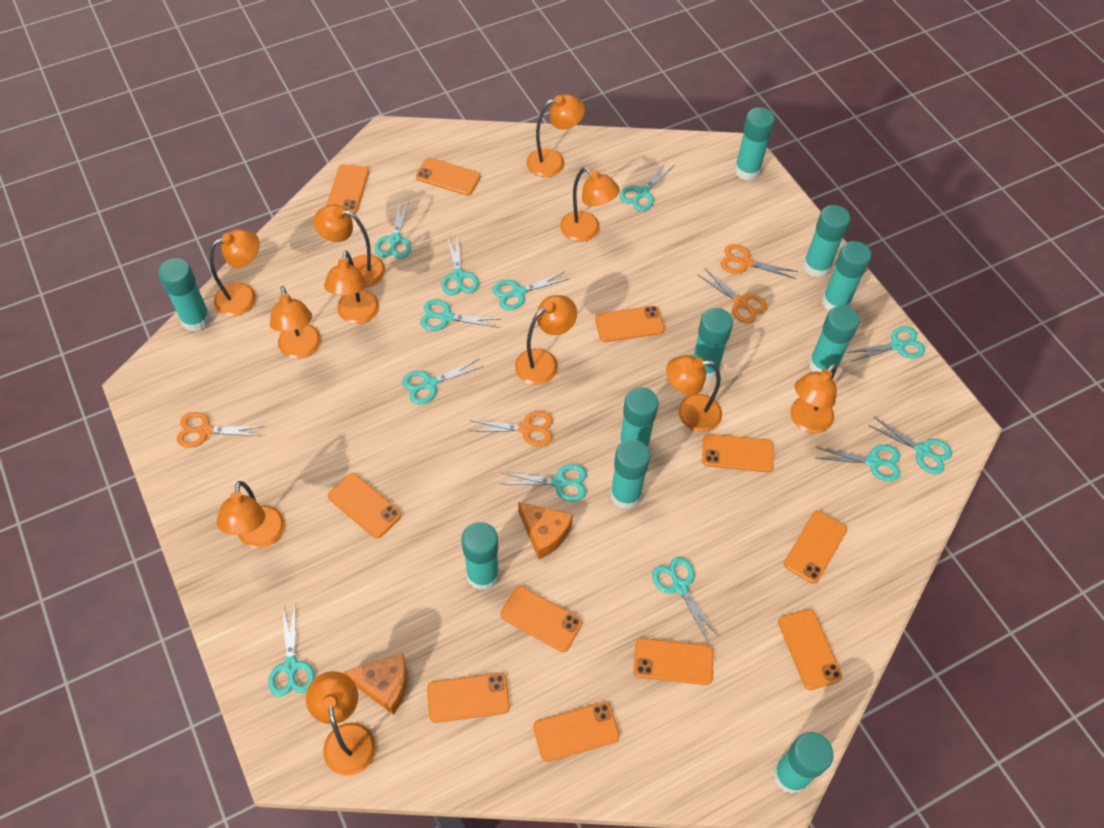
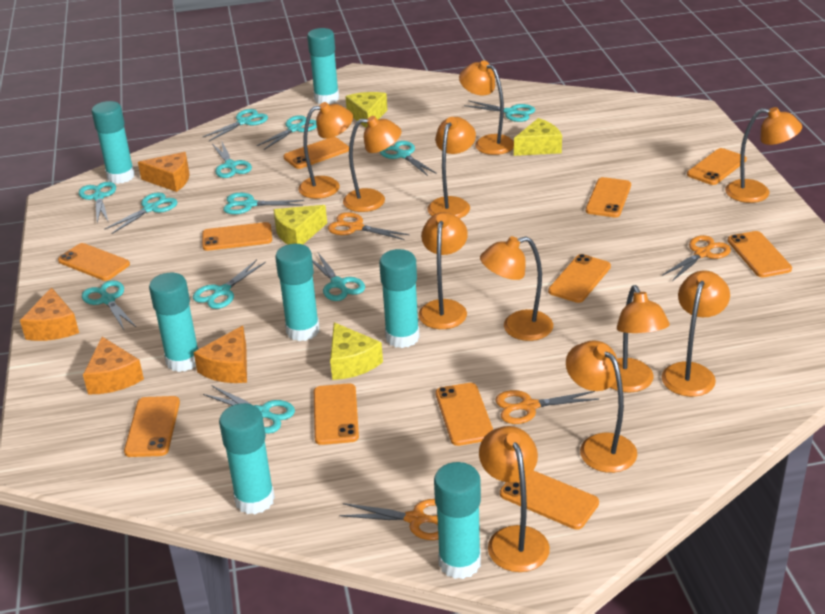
orange cheese: 2 -> 4
turquoise glue stick: 10 -> 7
yellow cheese: 0 -> 4

